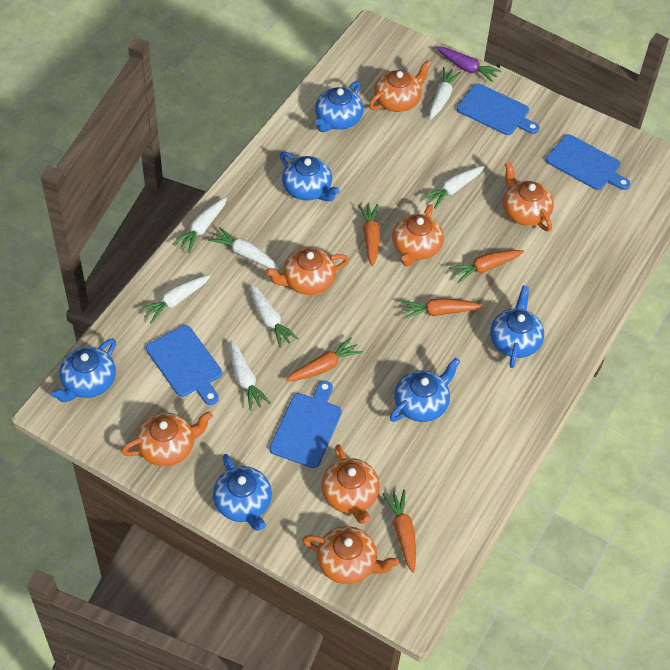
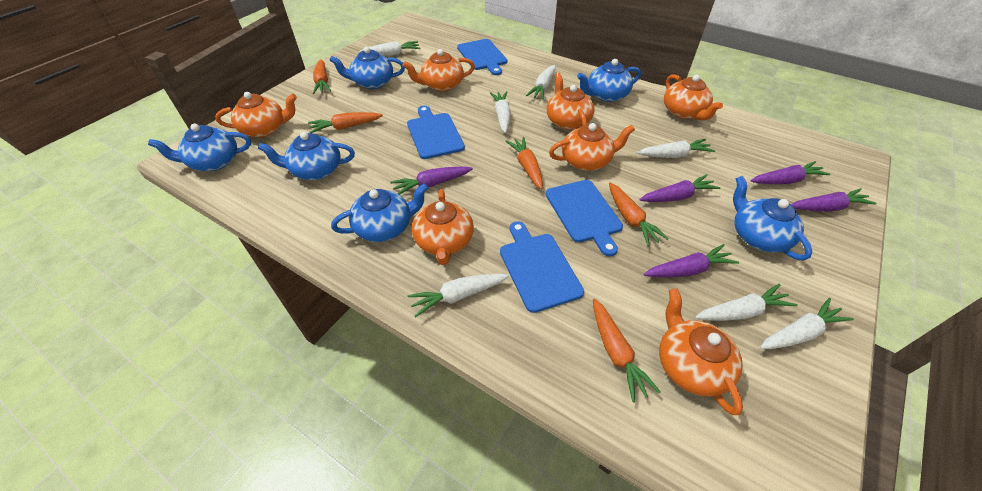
purple carrot: 1 -> 5

